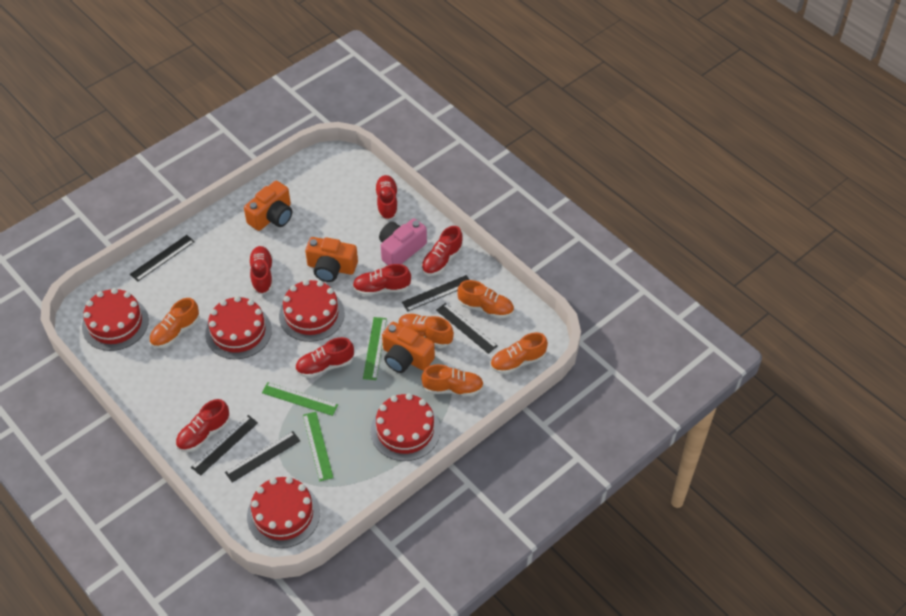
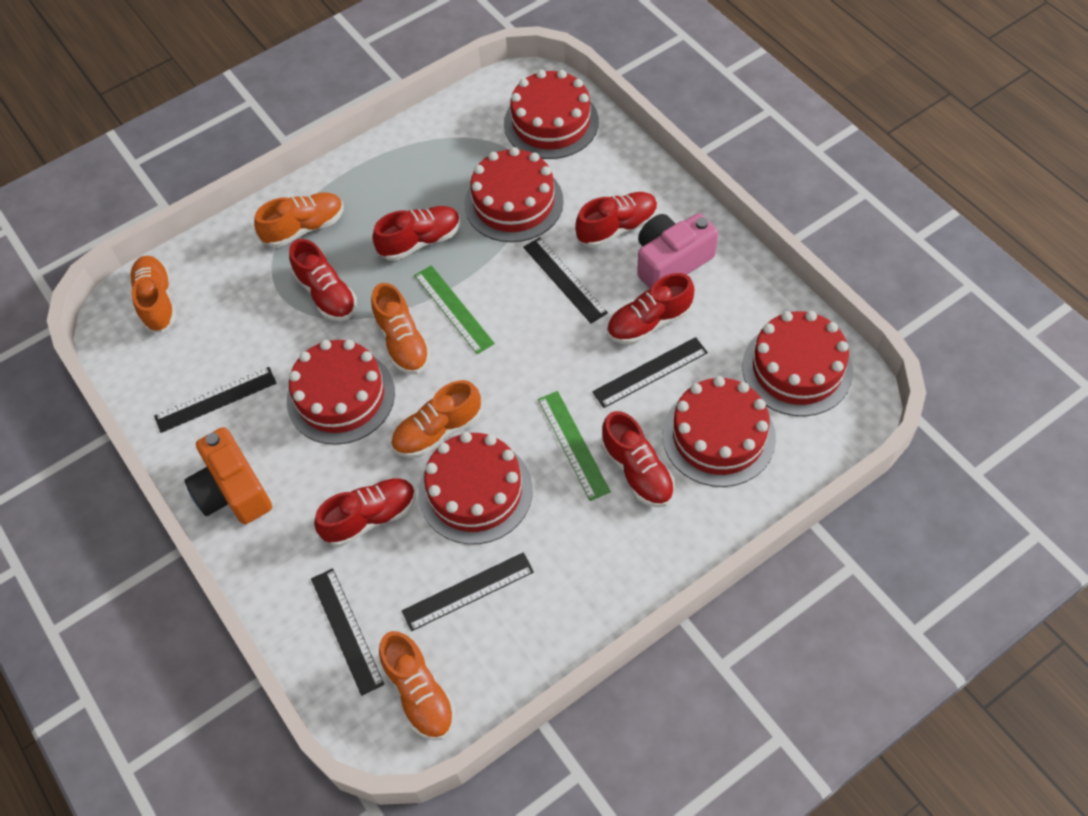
green ruler: 3 -> 2
orange camera: 3 -> 1
red cake: 5 -> 6

